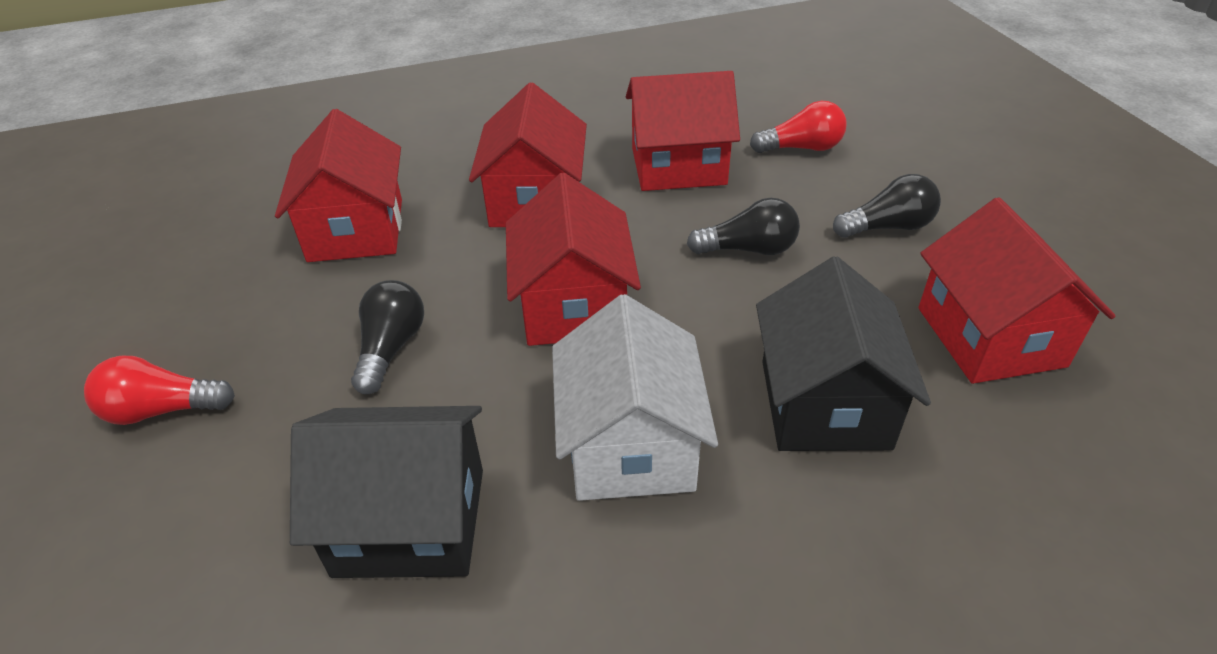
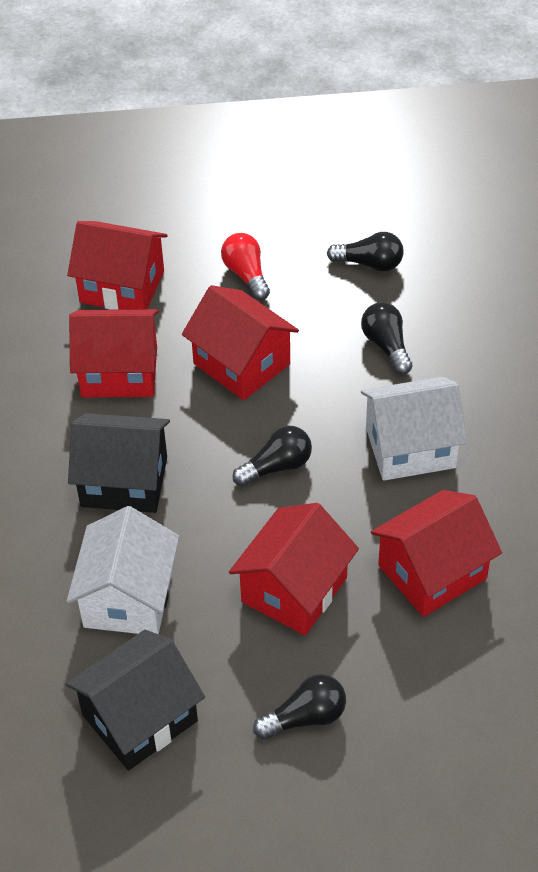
black light bulb: 3 -> 4
red light bulb: 2 -> 1
white house: 1 -> 2

